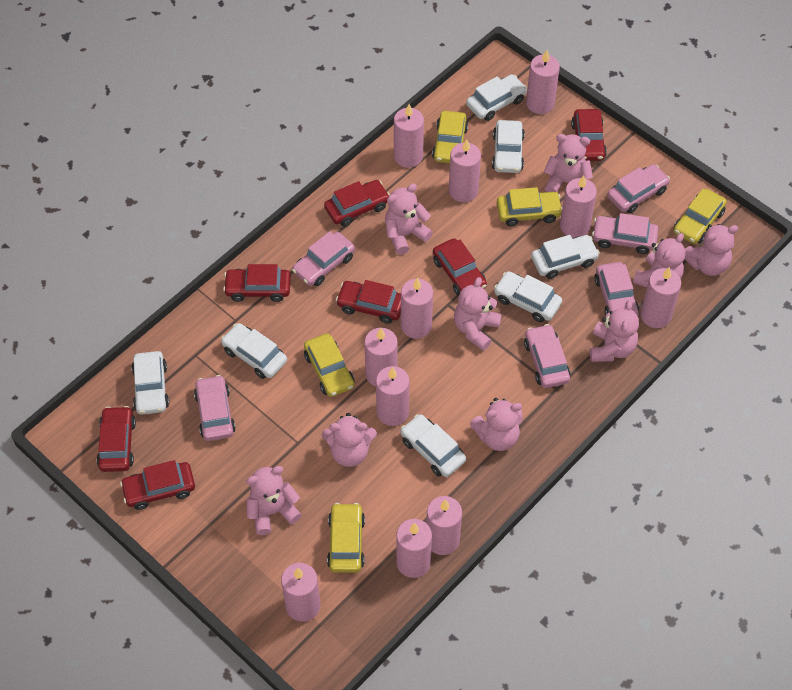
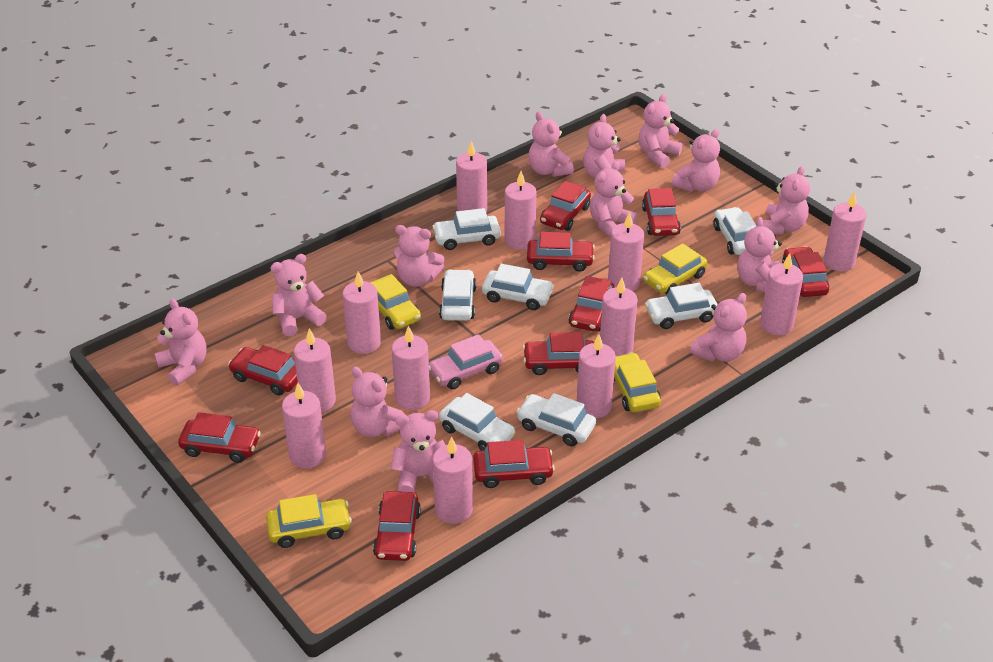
pink candle: 11 -> 12
pink car: 6 -> 1
pink teddy bear: 9 -> 13
red car: 7 -> 10
yellow car: 5 -> 4

